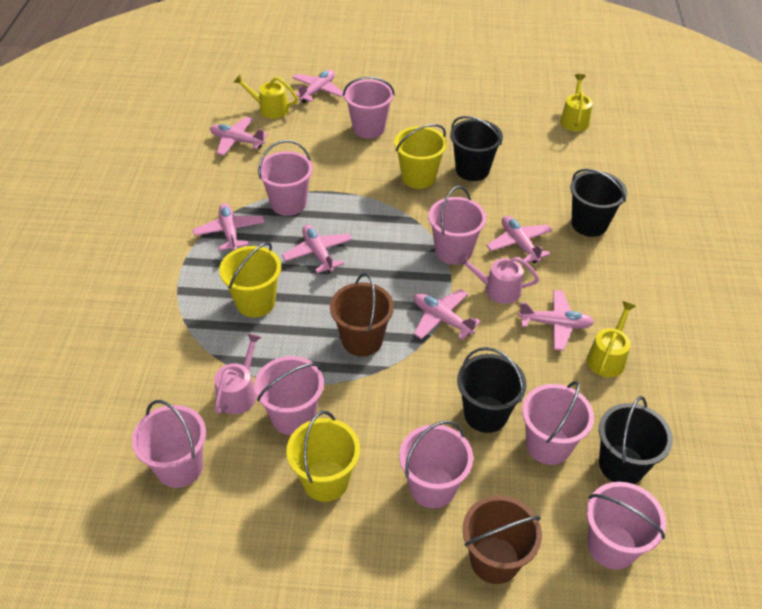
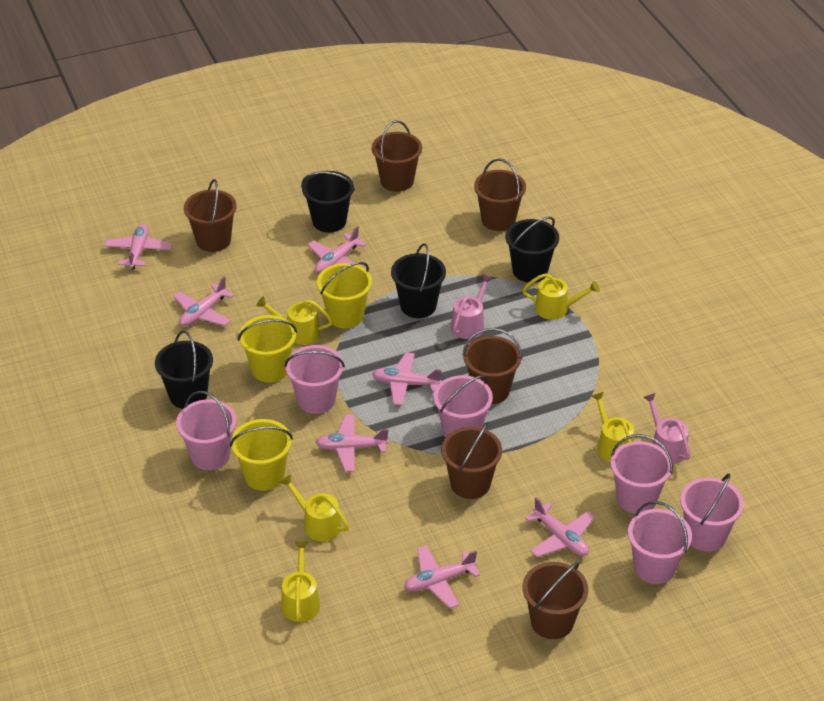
brown bucket: 2 -> 6
pink bucket: 8 -> 6
yellow watering can: 3 -> 5

